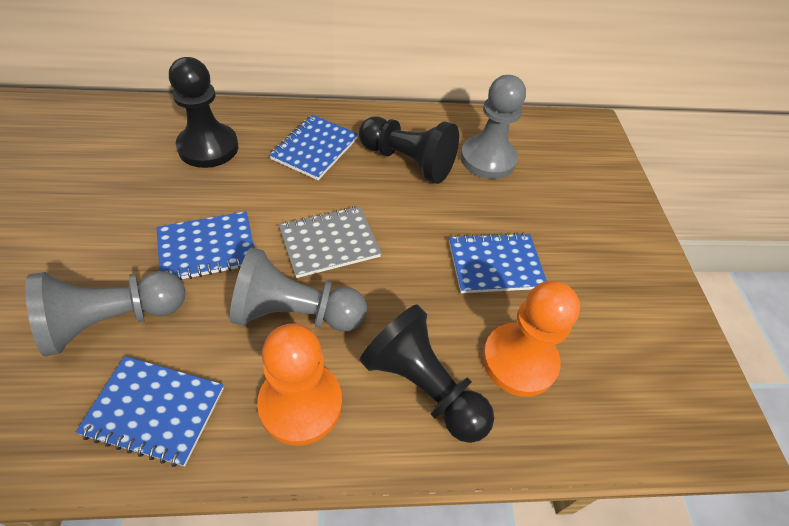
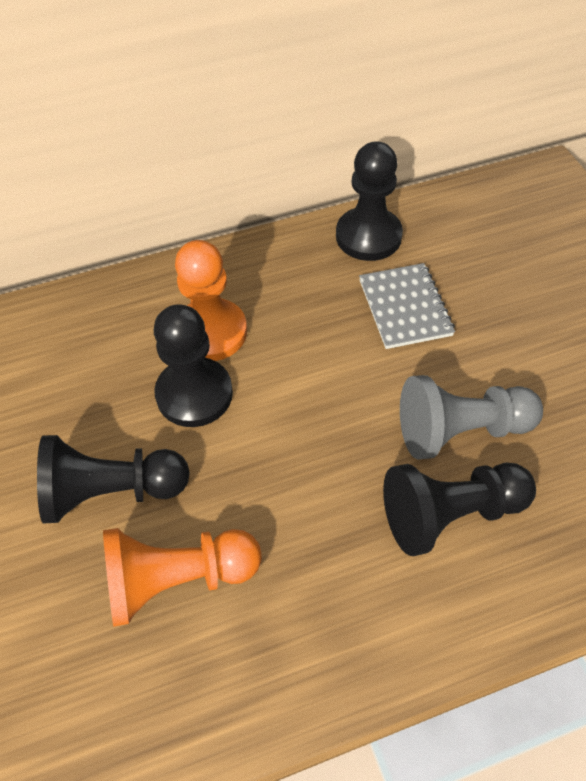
black pawn: 3 -> 4
blue notebook: 4 -> 0
grey pawn: 3 -> 1

